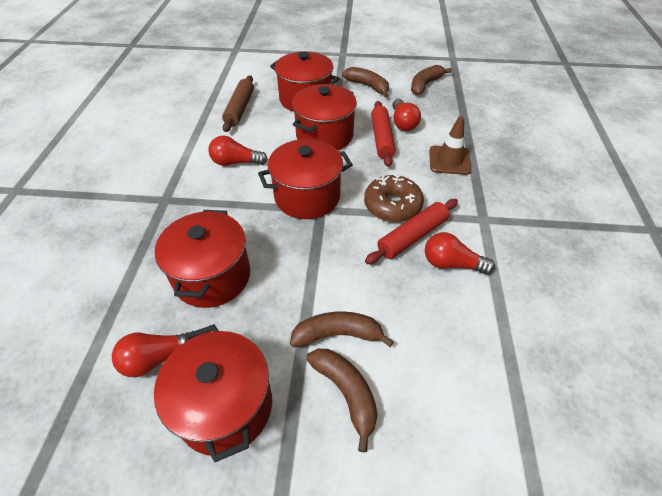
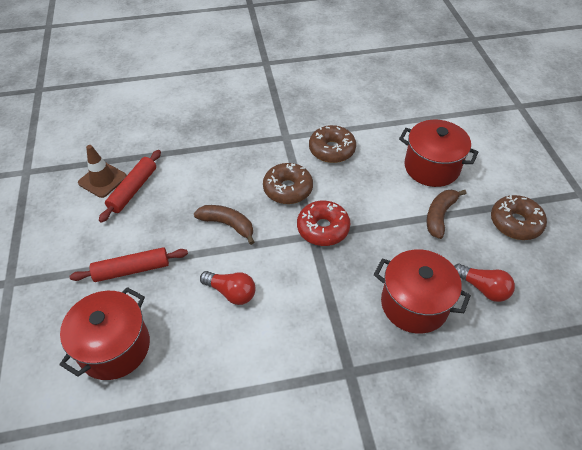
brown banana: 4 -> 2
brown donut: 1 -> 3
brown rolling pin: 1 -> 0
red donut: 0 -> 1
red light bulb: 4 -> 2
red pot: 5 -> 3

